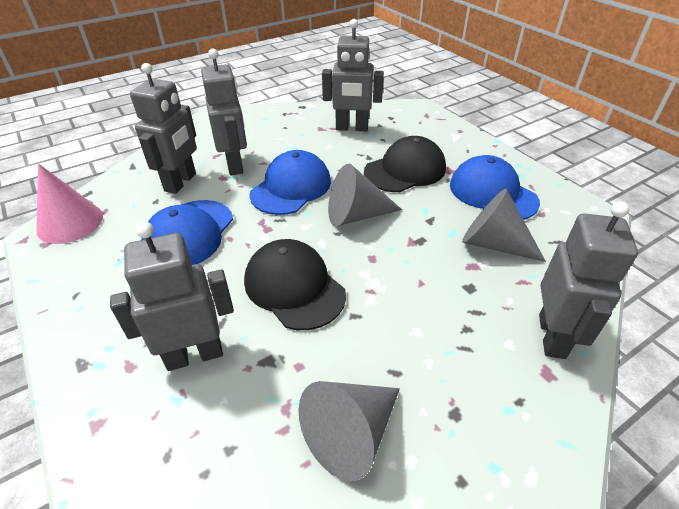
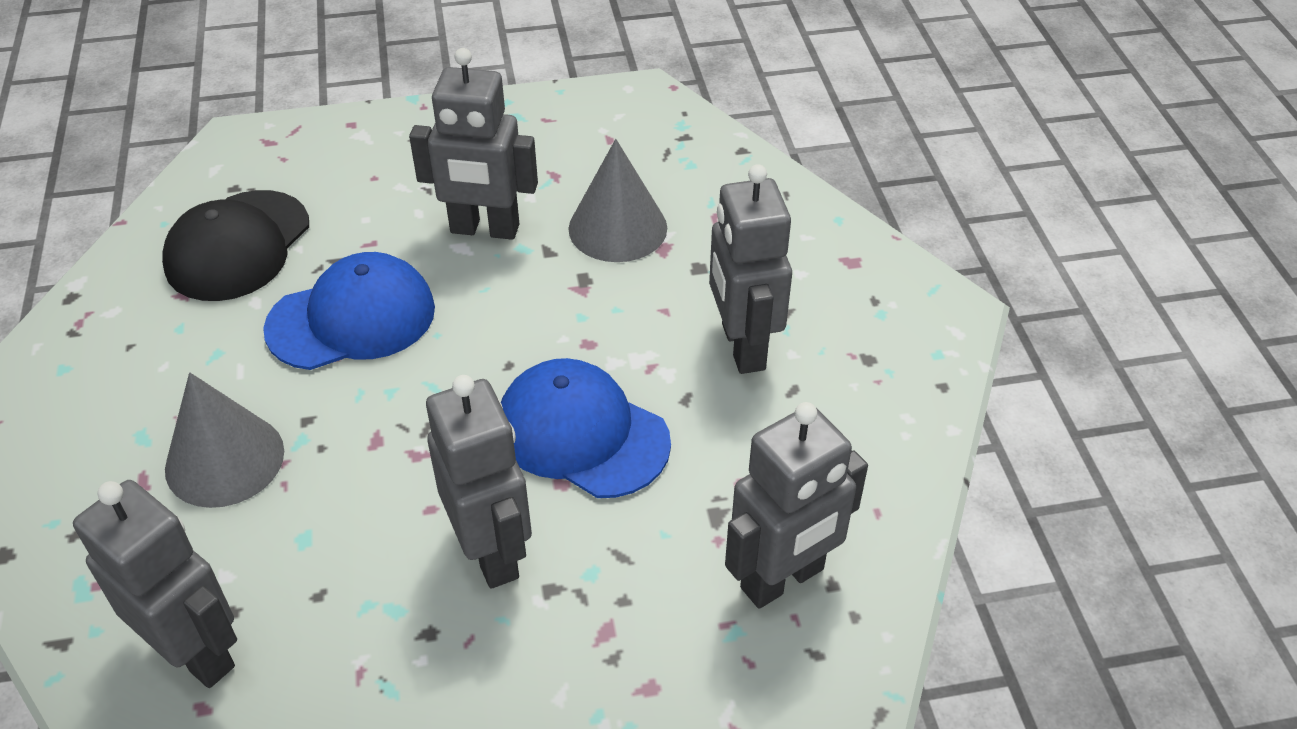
black cap: 2 -> 1
blue cap: 3 -> 2
grey cone: 3 -> 2
pink cone: 1 -> 0

